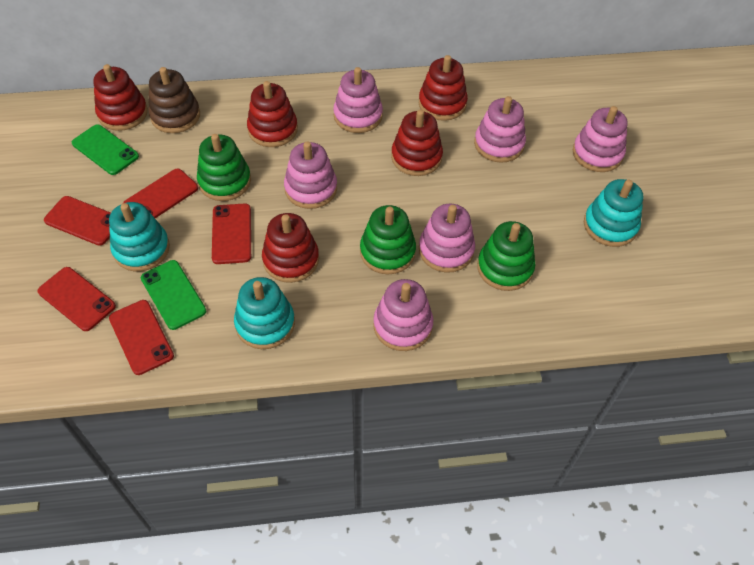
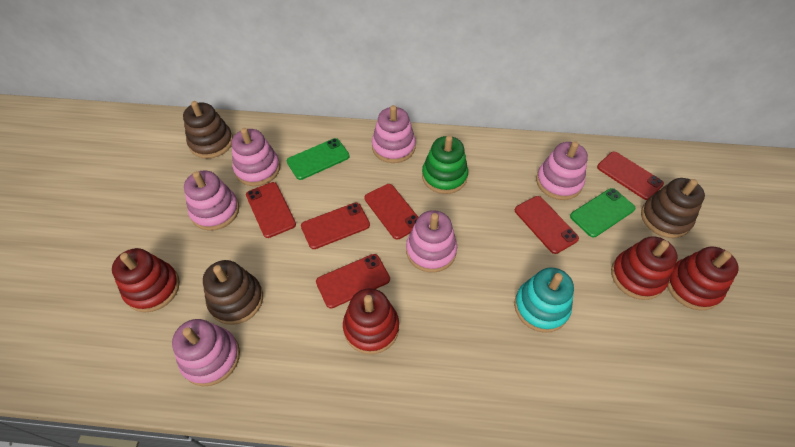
brown stacking toy: 1 -> 3
green stacking toy: 3 -> 1
red phone: 5 -> 6
red stacking toy: 5 -> 4
turquoise stacking toy: 3 -> 1

